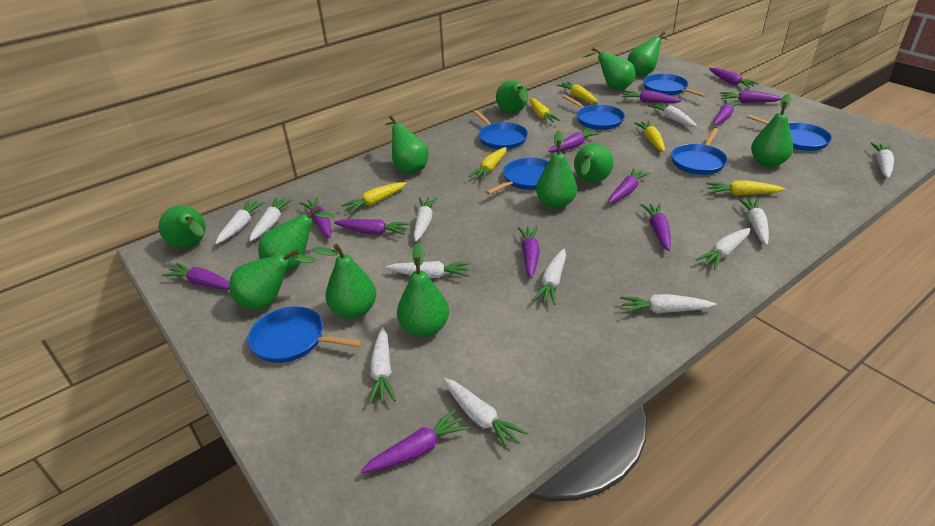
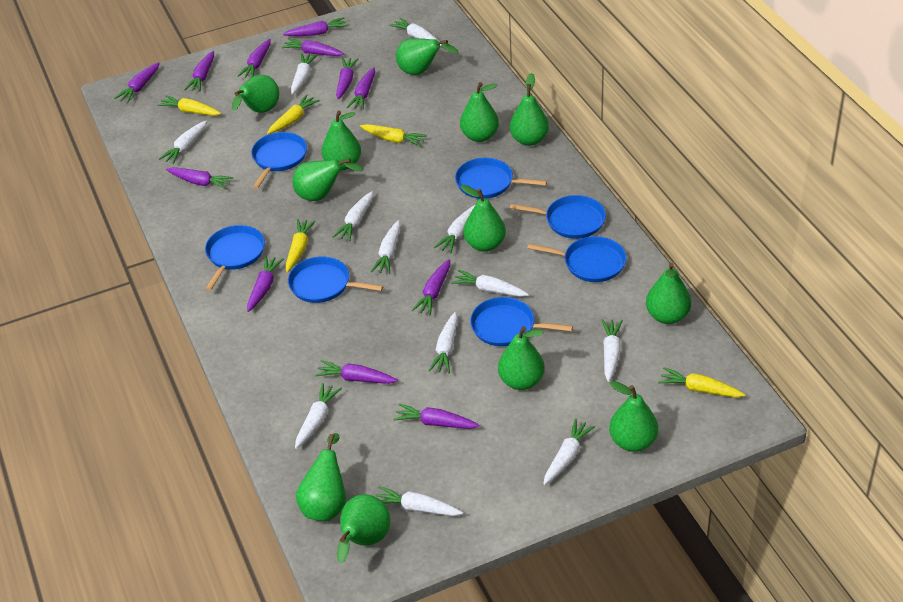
yellow carrot: 6 -> 5

